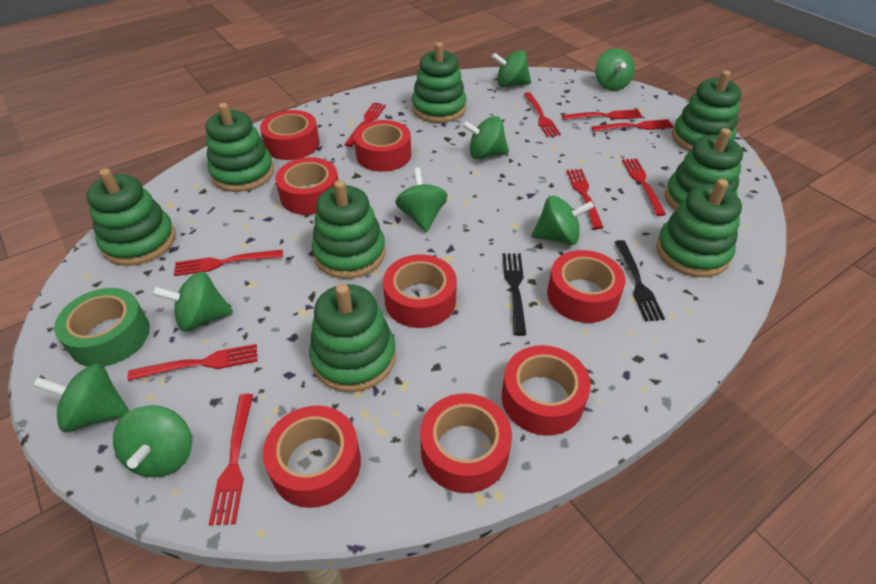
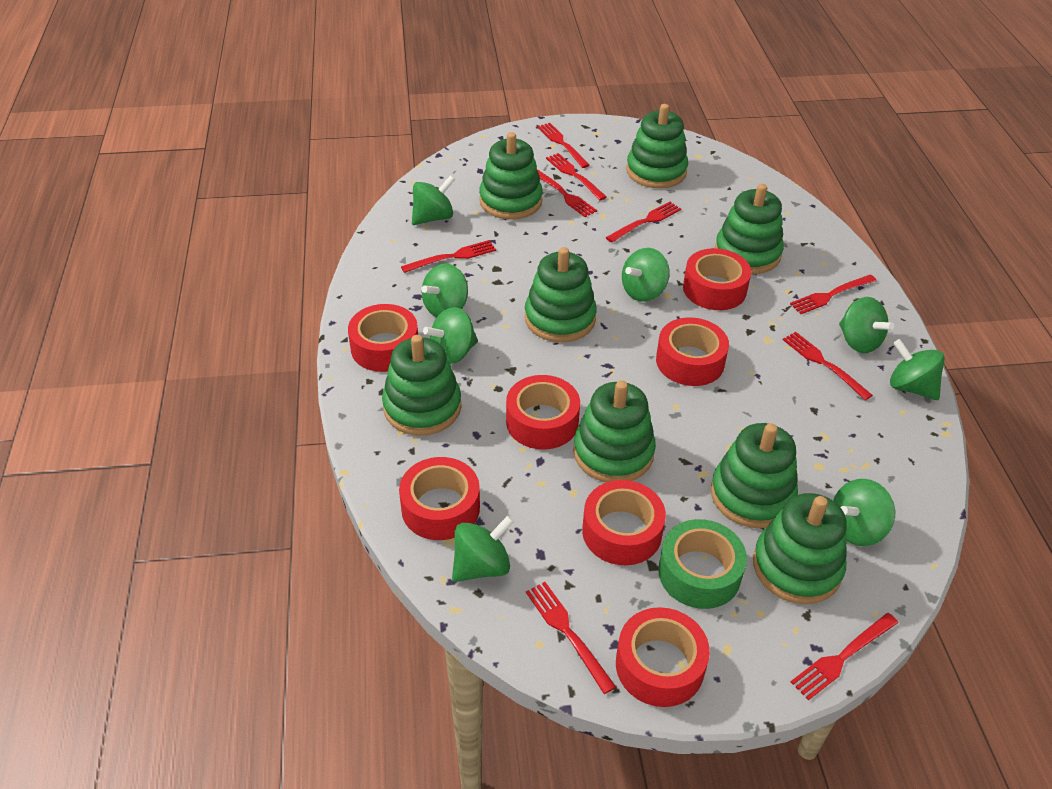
black fork: 2 -> 0
red tape: 8 -> 7

